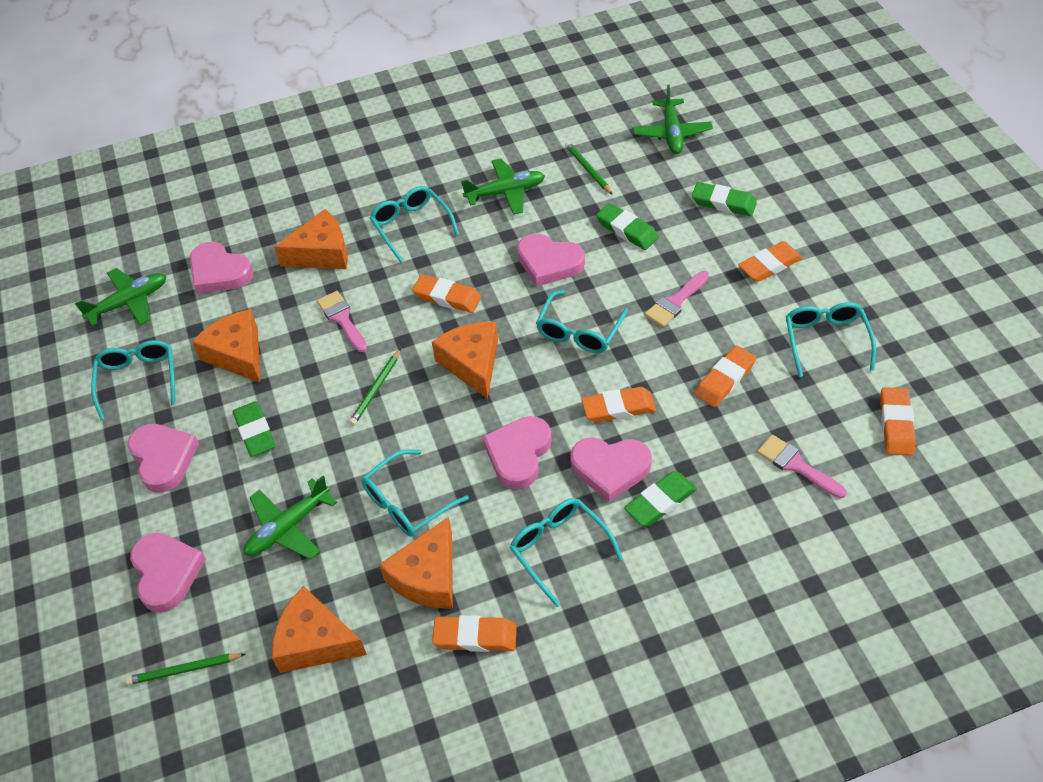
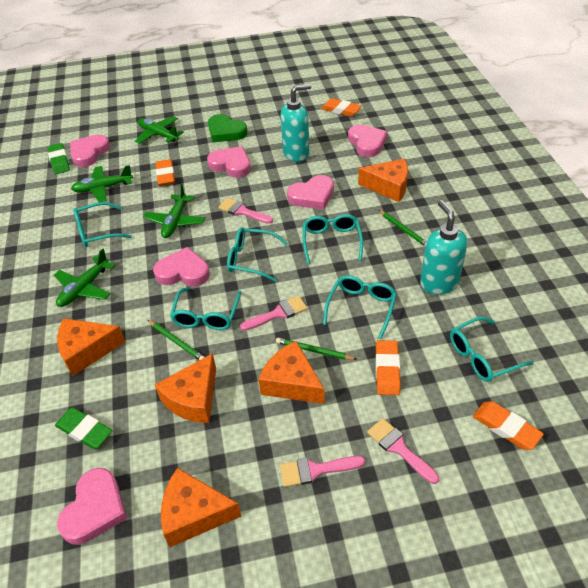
green eraser: 4 -> 2
green heart: 0 -> 1
orange eraser: 6 -> 4
pink brush: 3 -> 4
turquoise soap dispenser: 0 -> 2

